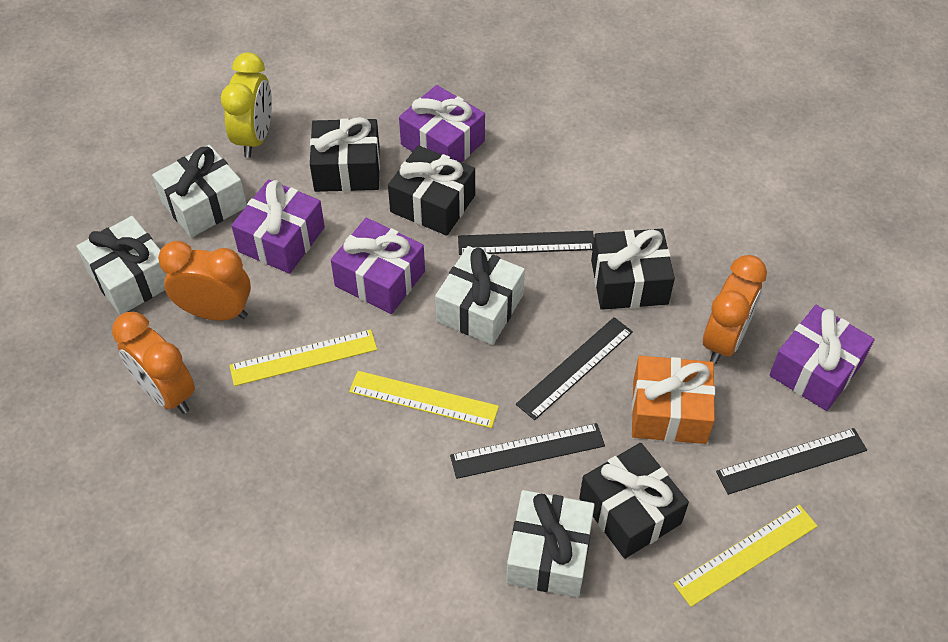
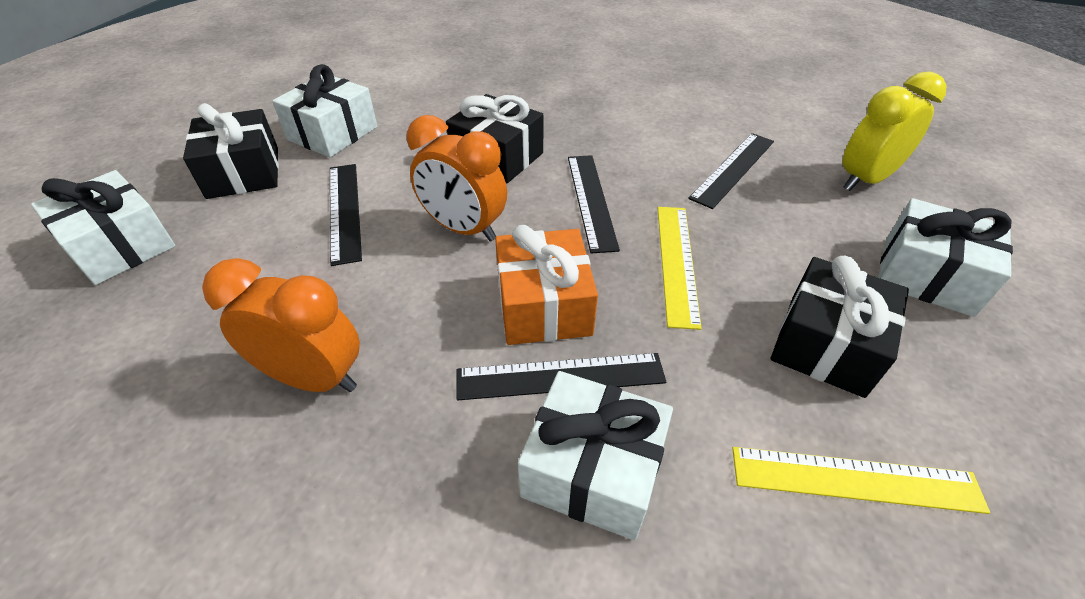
black gift: 4 -> 3
orange clock: 3 -> 2
purple gift: 4 -> 0
yellow ruler: 3 -> 2

